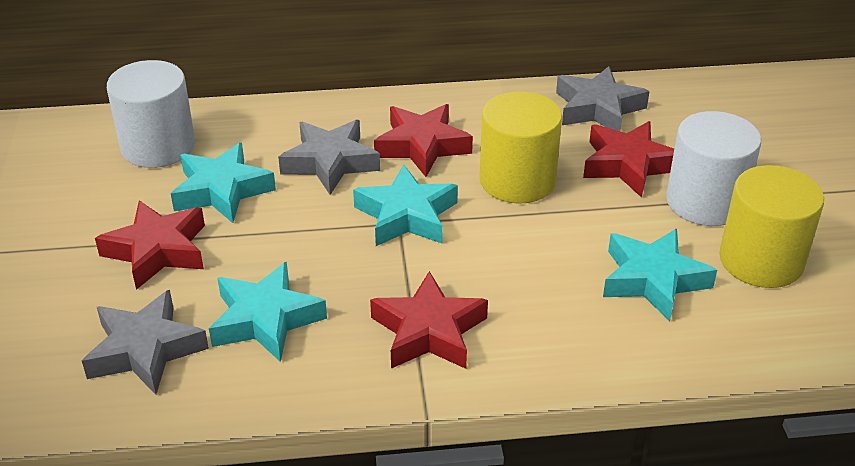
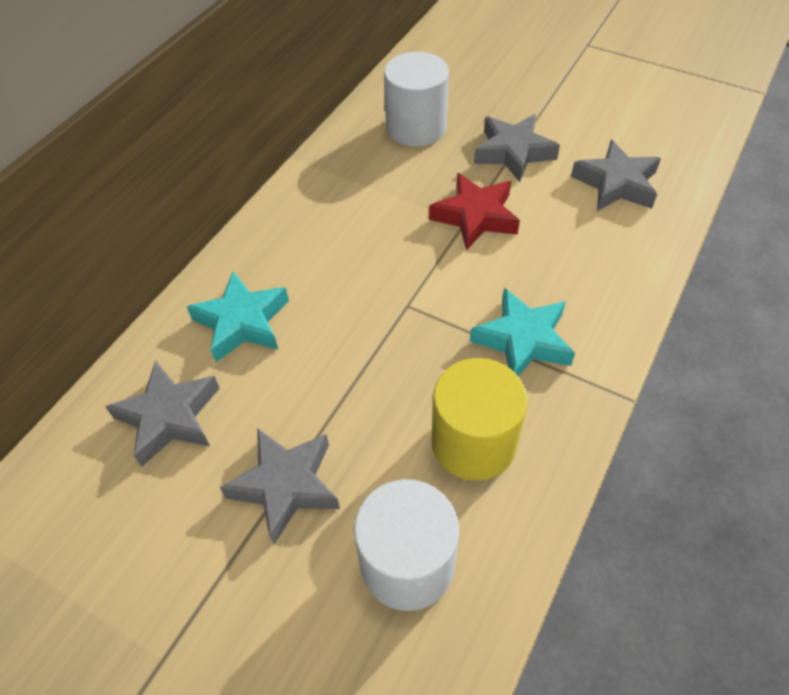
grey star: 3 -> 4
red star: 4 -> 1
turquoise star: 4 -> 2
yellow cylinder: 2 -> 1

